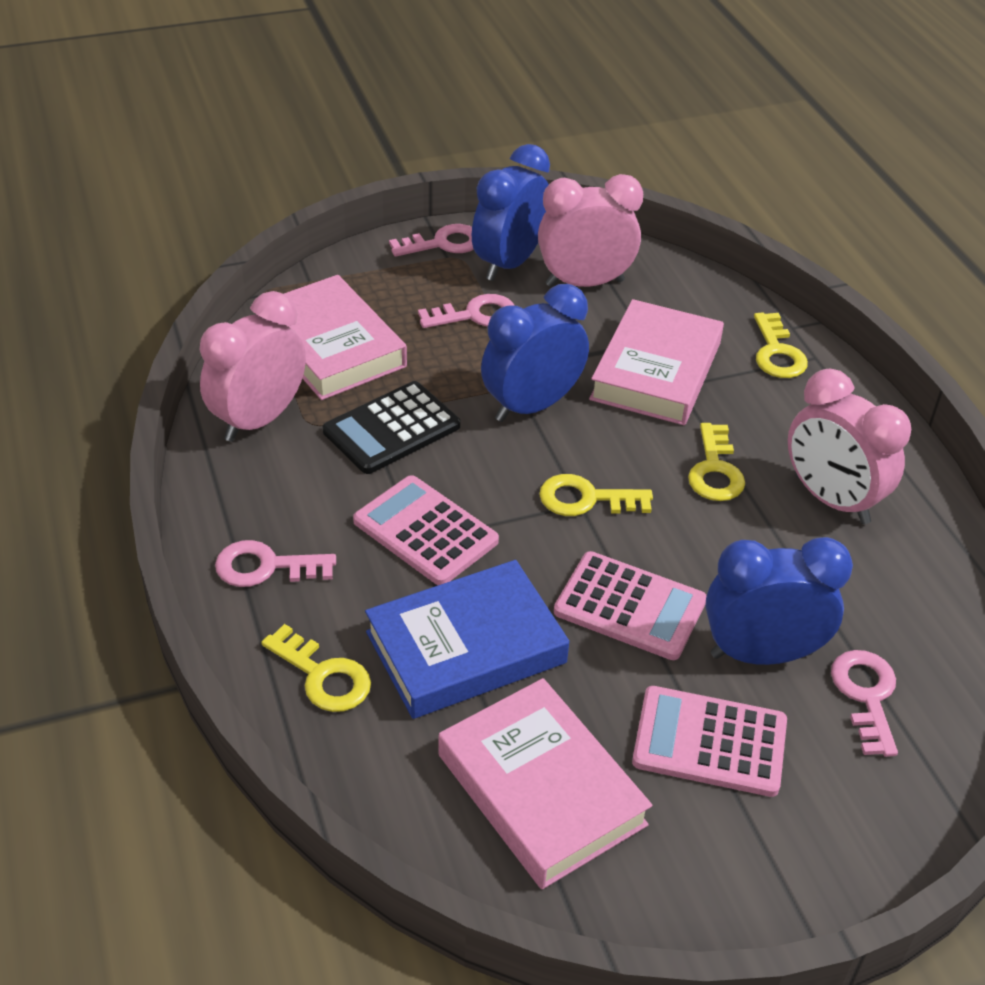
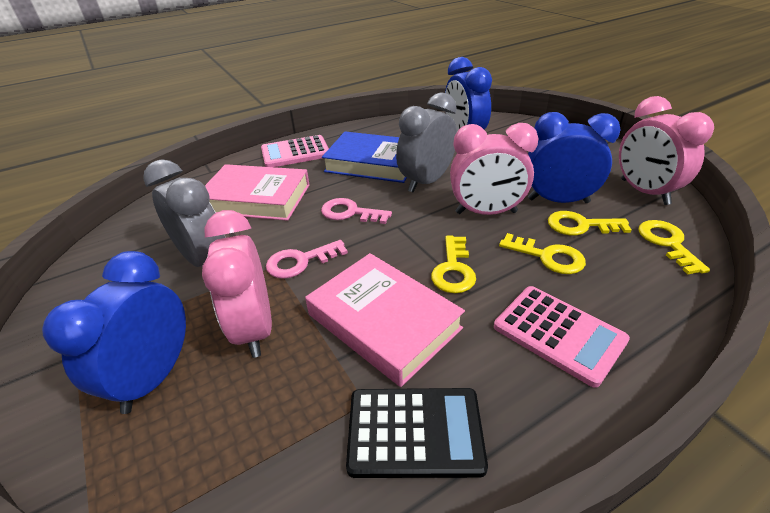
grey clock: 0 -> 2
pink book: 3 -> 2
pink calculator: 3 -> 2
pink key: 4 -> 2

